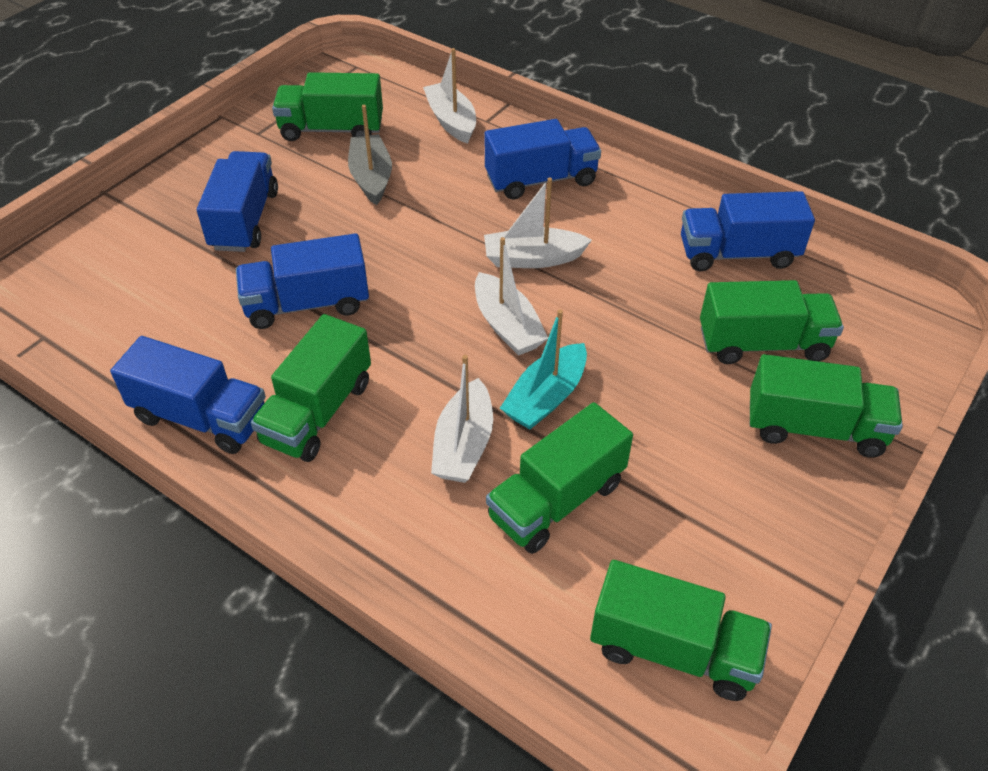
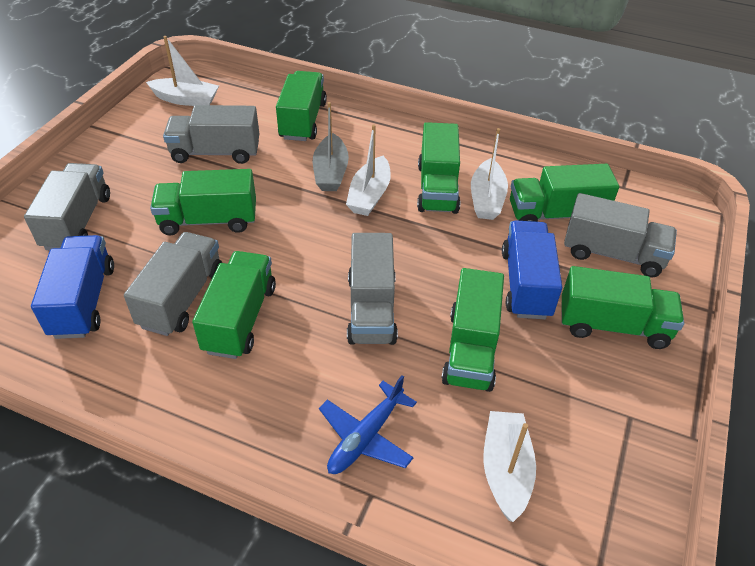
blue plane: 0 -> 1
blue truck: 5 -> 2
green truck: 6 -> 7
grey truck: 0 -> 5
turquoise boat: 1 -> 0

